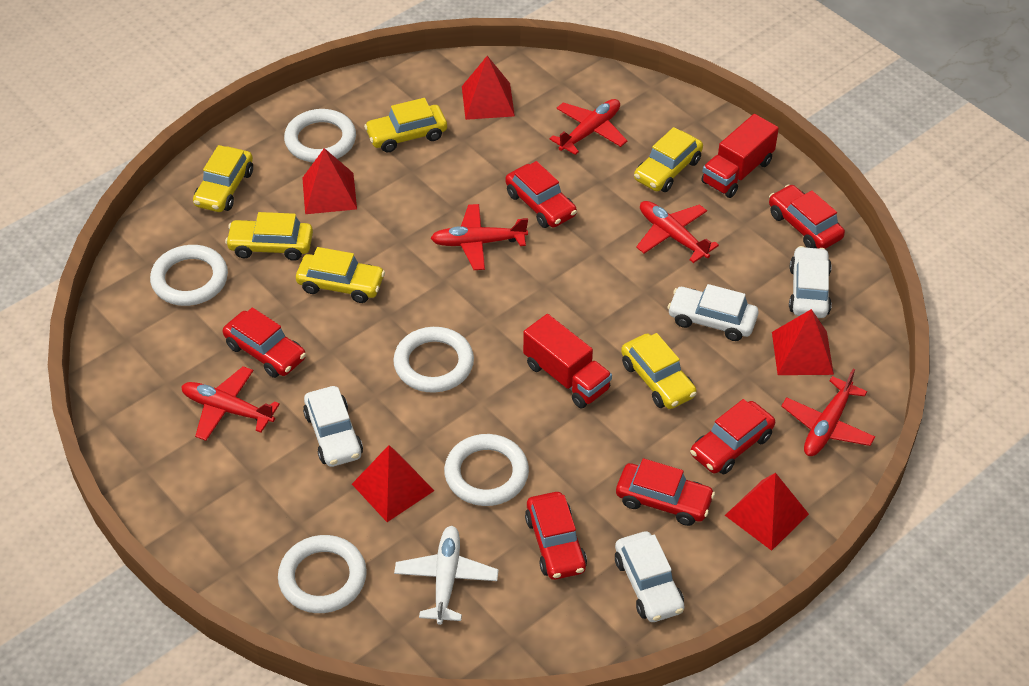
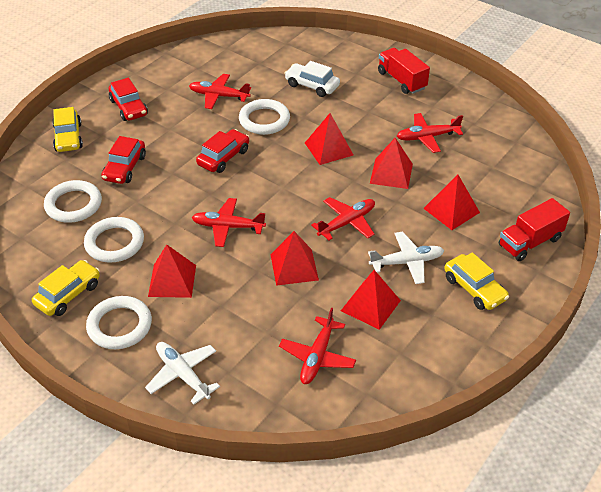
red car: 6 -> 3
red pyramid: 5 -> 6
white car: 4 -> 1
white plane: 1 -> 2
white ring: 5 -> 4
yellow car: 6 -> 3

